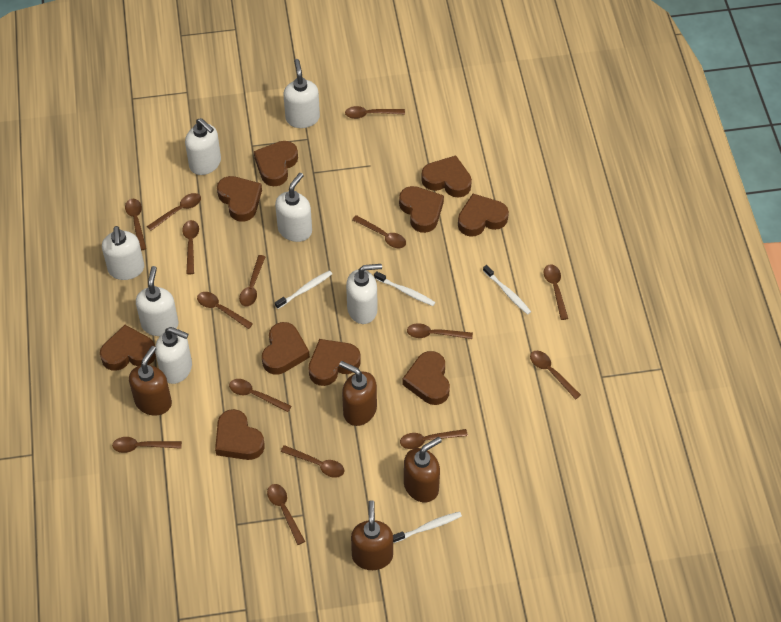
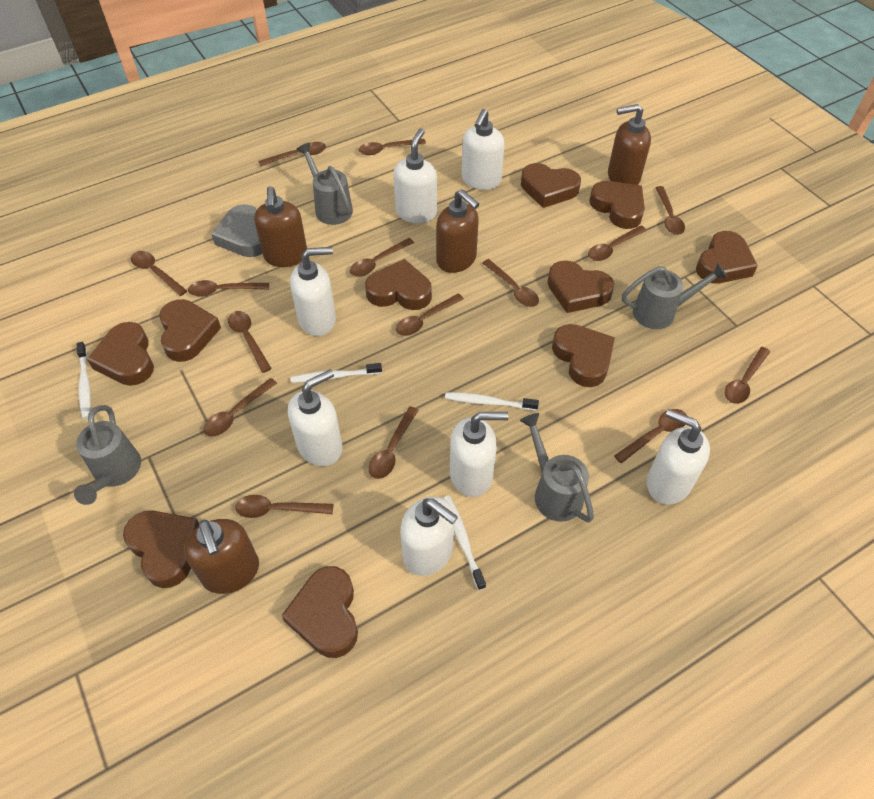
grey heart: 0 -> 1
grey watering can: 0 -> 4

